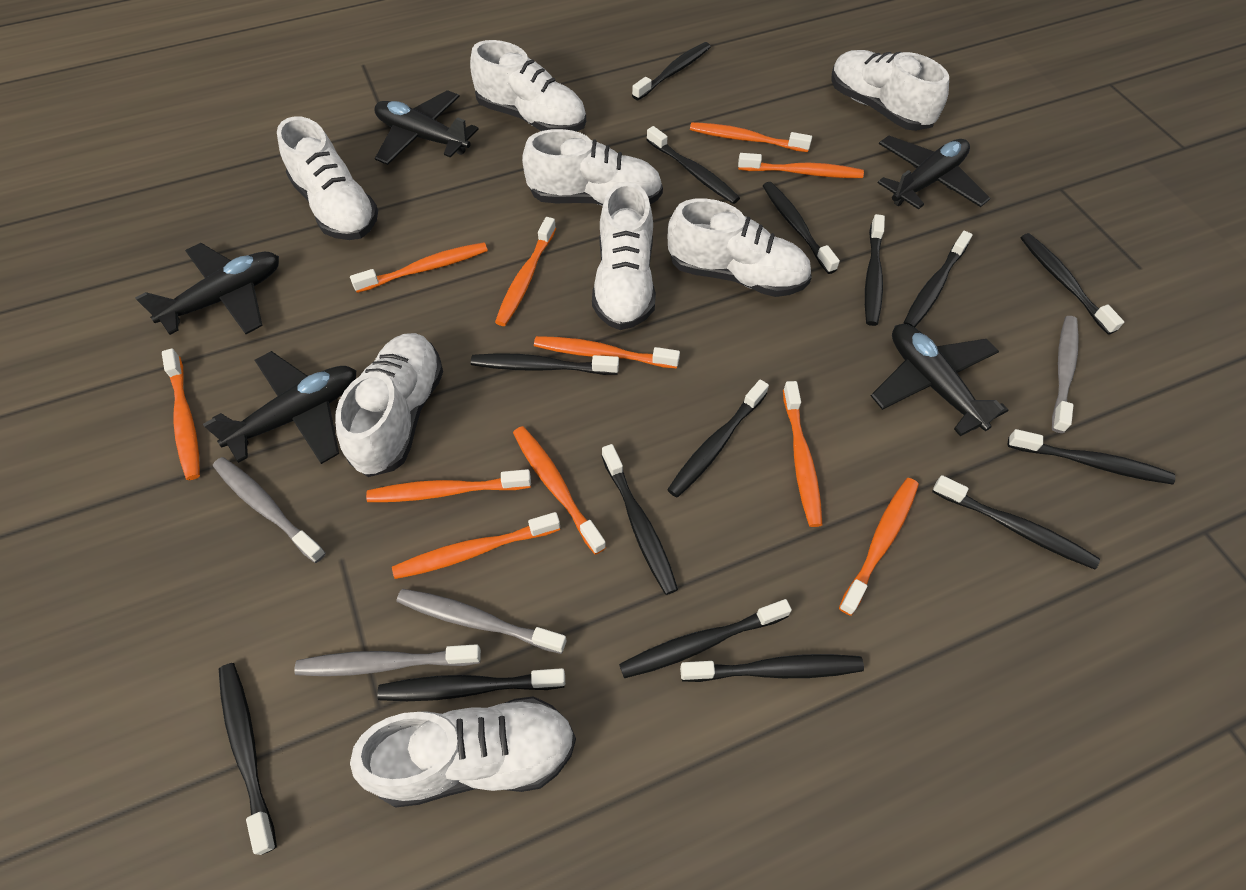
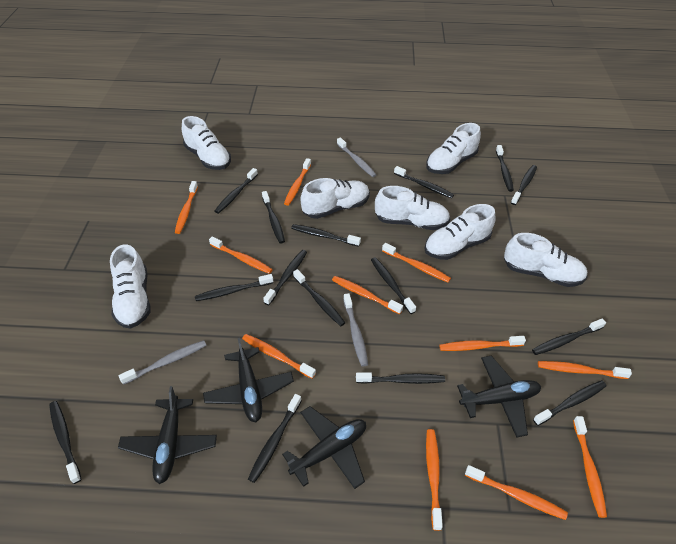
black plane: 5 -> 4
grey toothbrush: 4 -> 3
white shoe: 8 -> 7

